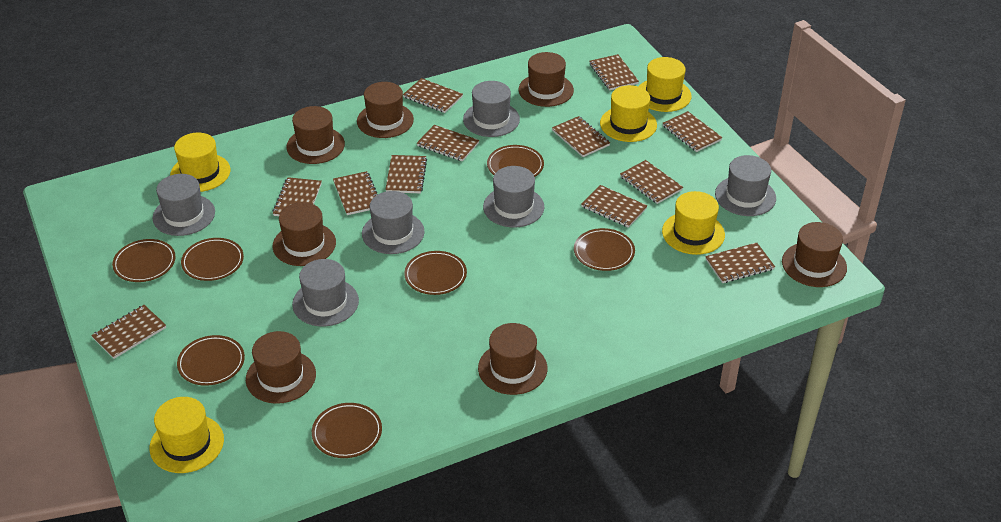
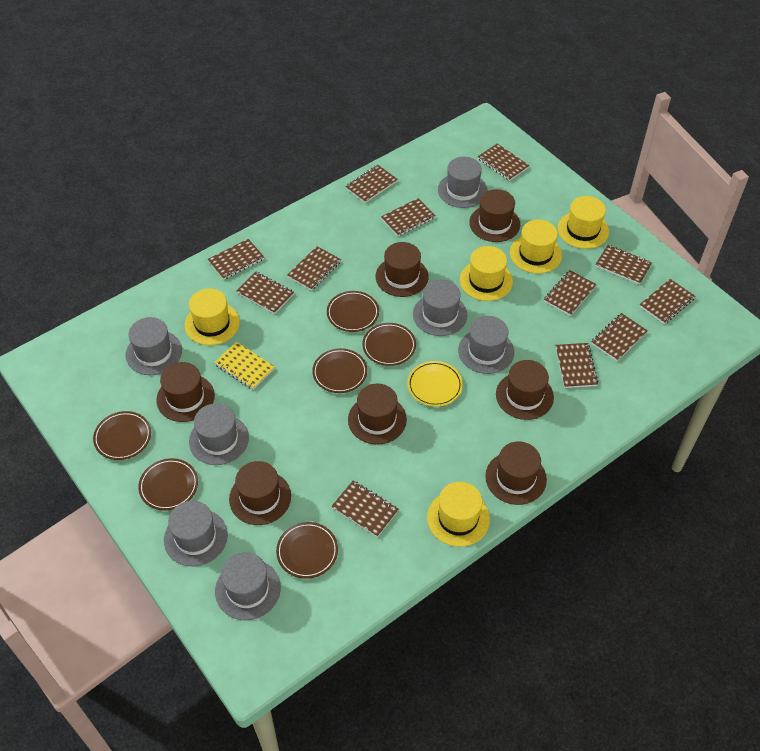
brown plate: 7 -> 6
grey hat: 6 -> 7
yellow notebook: 0 -> 1
yellow plate: 0 -> 1

